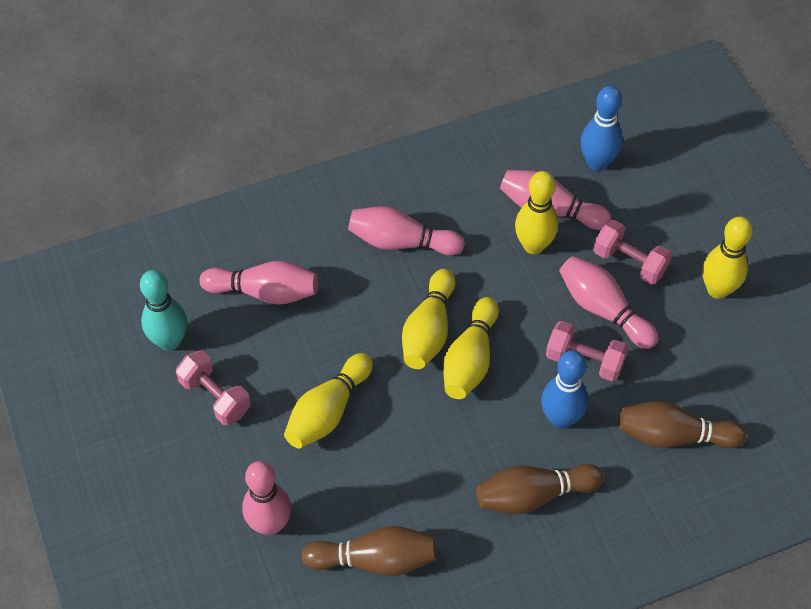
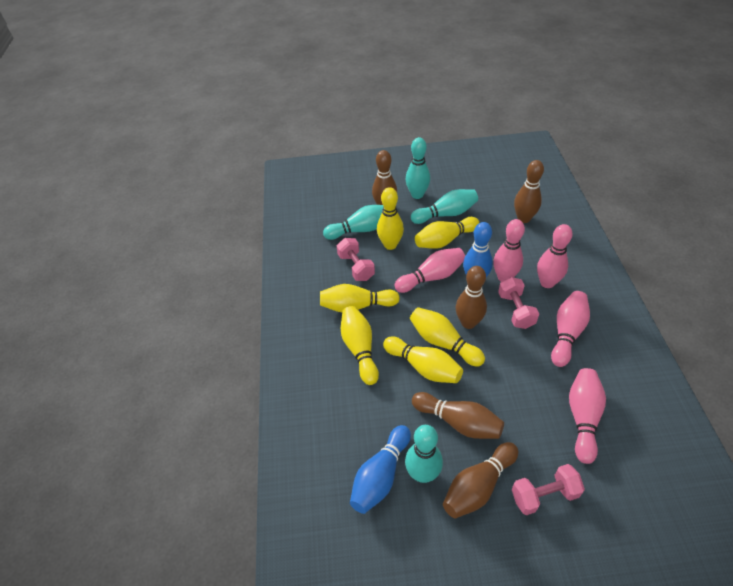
brown bowling pin: 3 -> 5
turquoise bowling pin: 1 -> 4
yellow bowling pin: 5 -> 6

